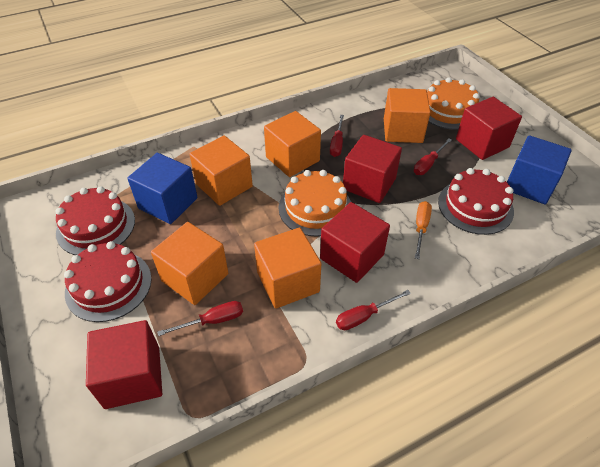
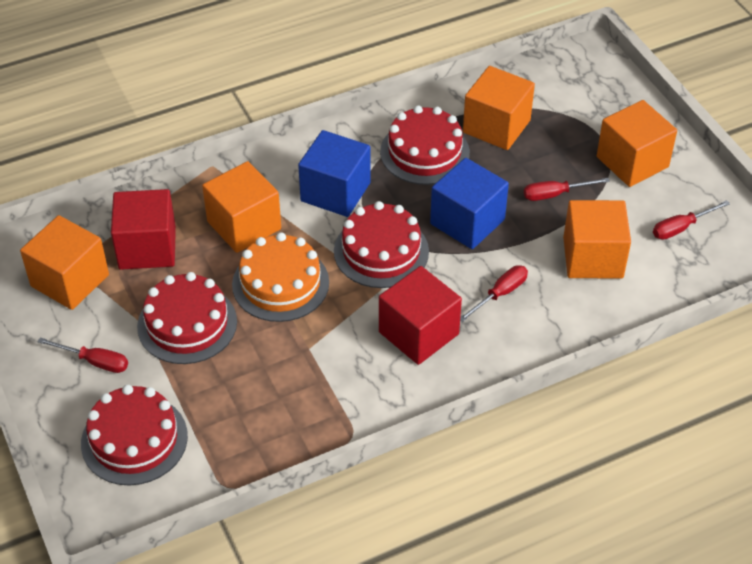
orange cake: 2 -> 1
orange screwdriver: 1 -> 0
red cake: 3 -> 4
red cube: 4 -> 2

